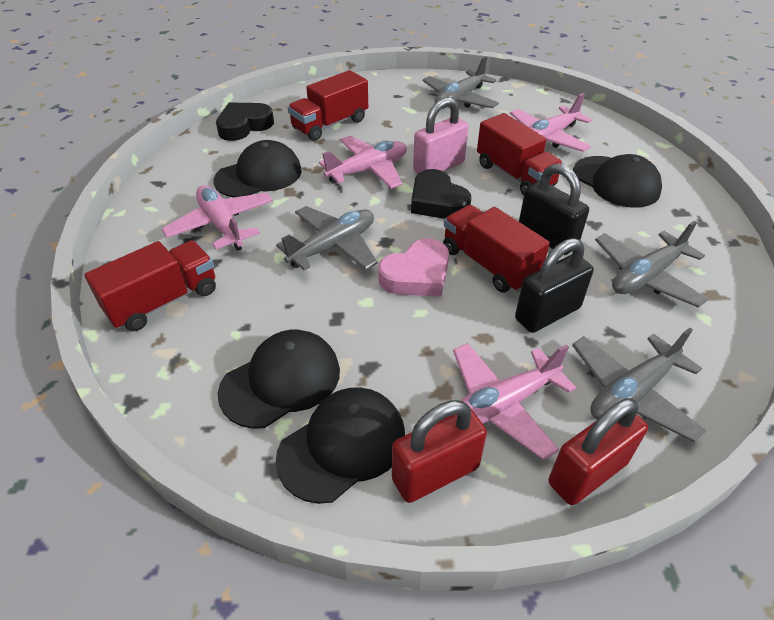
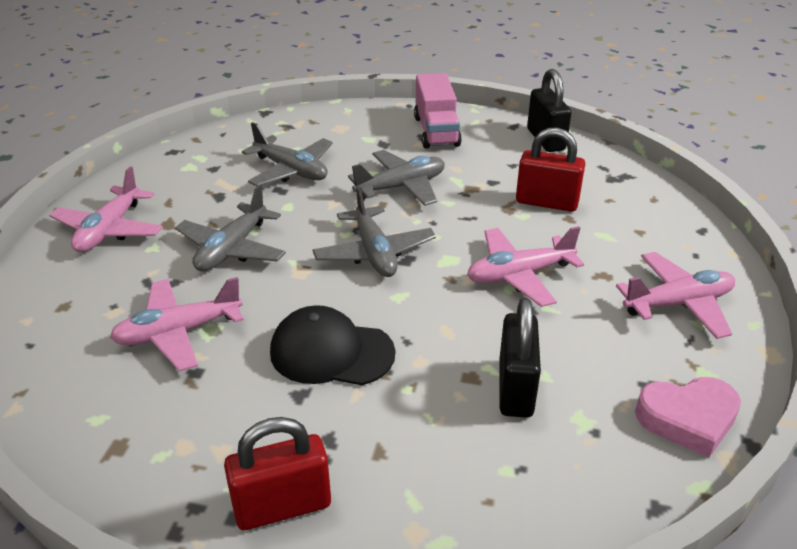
black cap: 4 -> 1
black heart: 2 -> 0
pink padlock: 1 -> 0
pink truck: 0 -> 1
red truck: 4 -> 0

